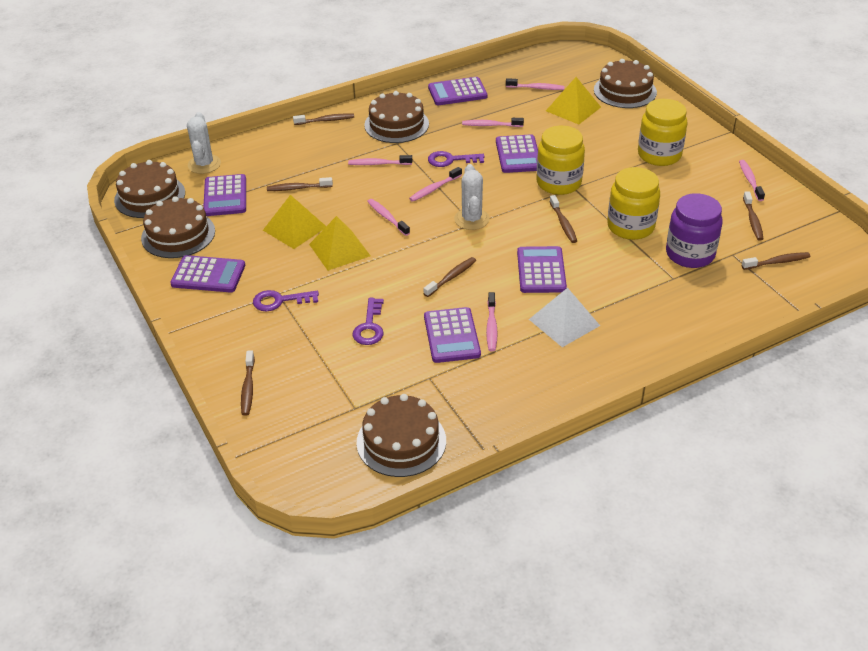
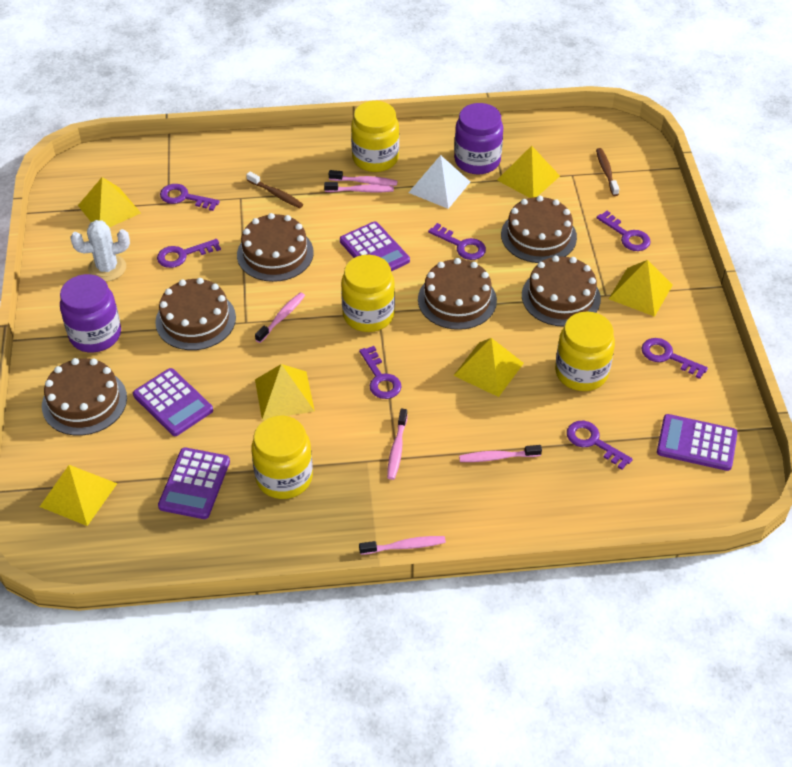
brown cake: 5 -> 6
brown toothbrush: 7 -> 2
pink toothbrush: 7 -> 6
purple calculator: 6 -> 4
purple jar: 1 -> 2
purple key: 3 -> 7
white cactus: 2 -> 1
yellow jar: 3 -> 4
yellow pyramid: 3 -> 6

